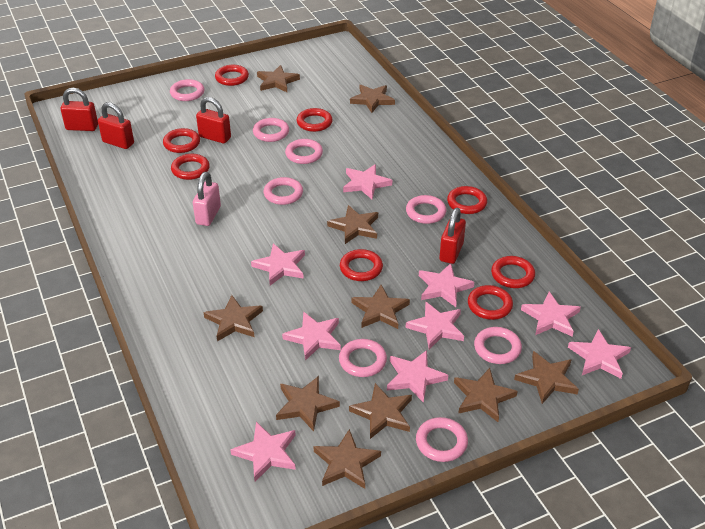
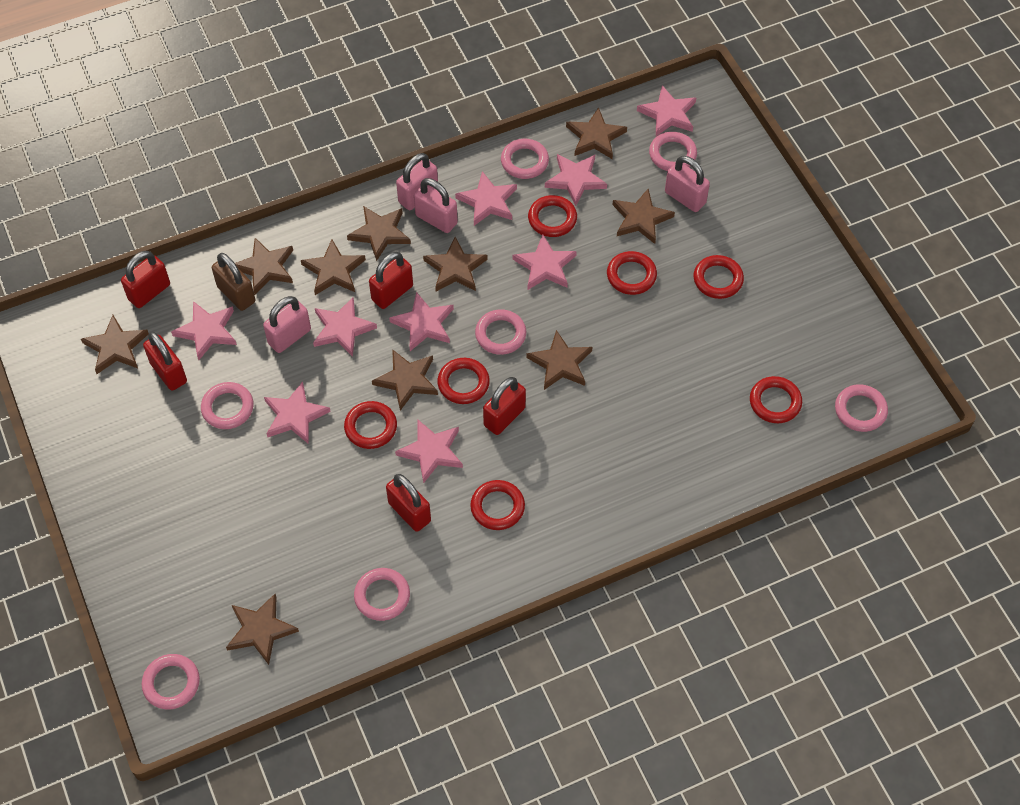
brown padlock: 0 -> 1
pink padlock: 1 -> 4
pink ring: 8 -> 7
red padlock: 4 -> 5
red ring: 8 -> 7

